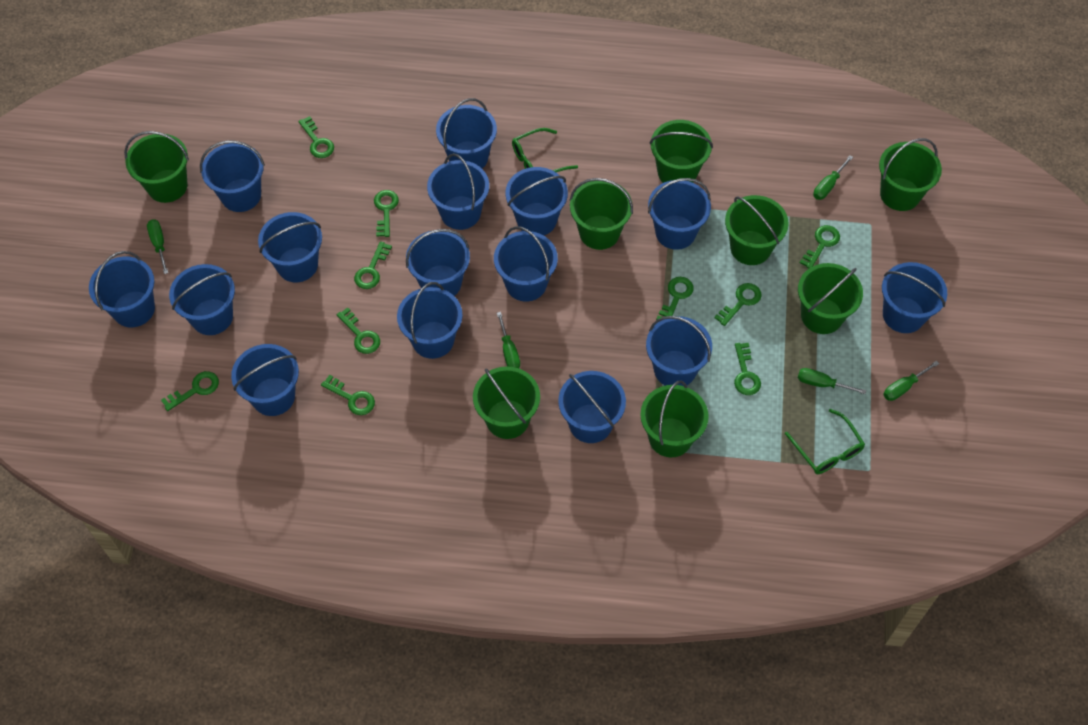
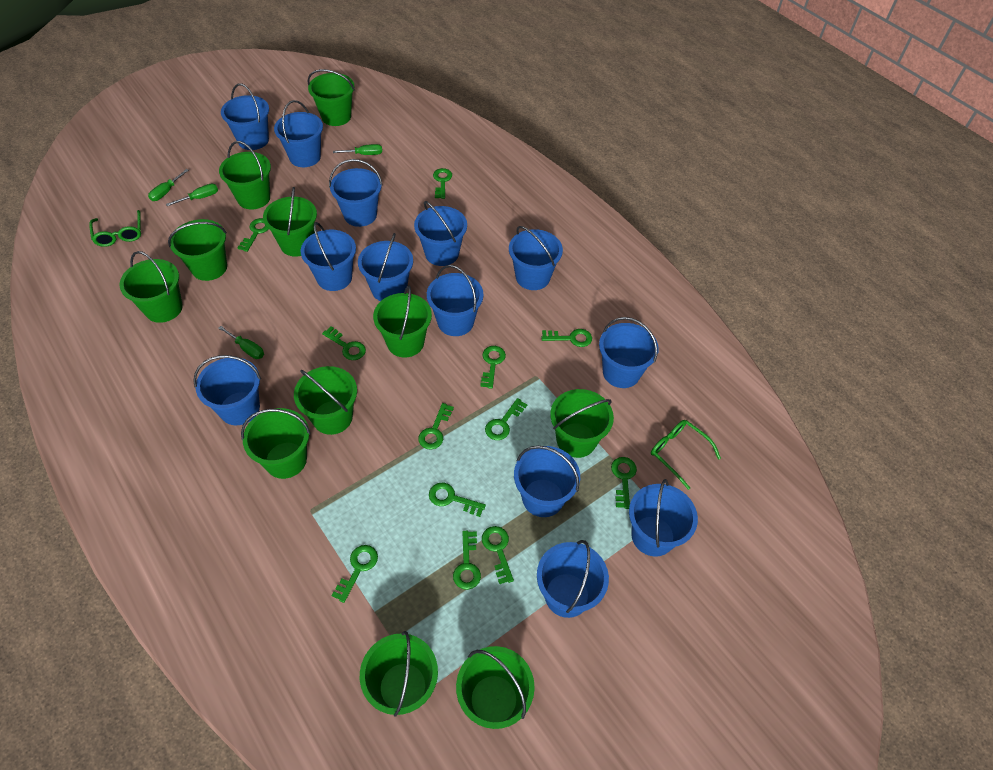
blue bucket: 15 -> 13
green bucket: 8 -> 11
green key: 10 -> 12
green screwdriver: 5 -> 4

